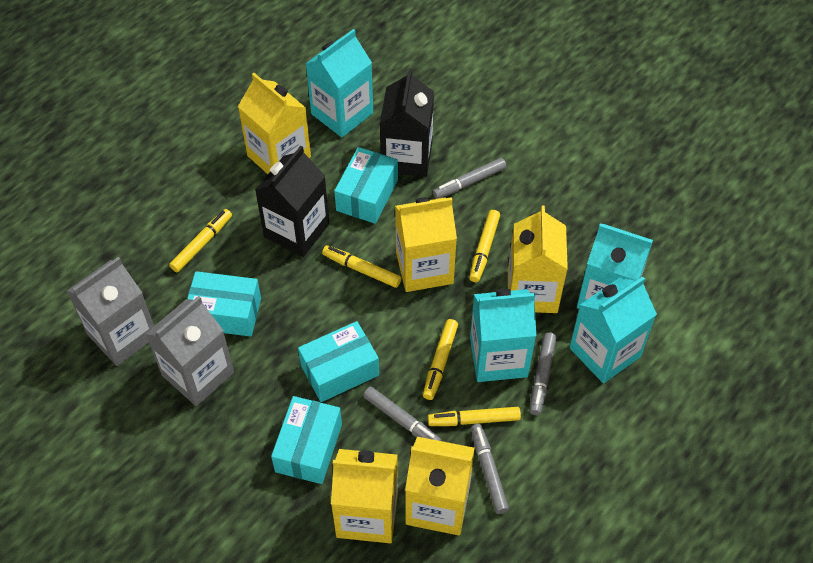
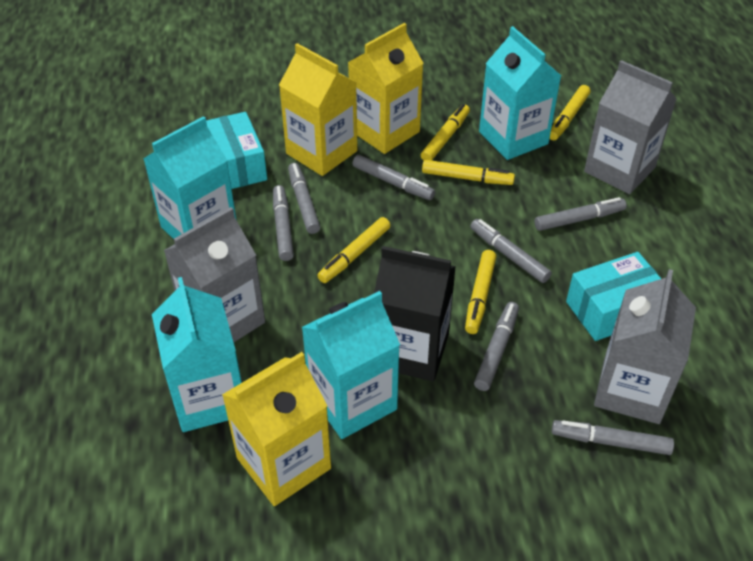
black carton: 2 -> 1
grey carton: 2 -> 3
grey marker: 4 -> 7
turquoise box: 4 -> 2
yellow carton: 5 -> 3

